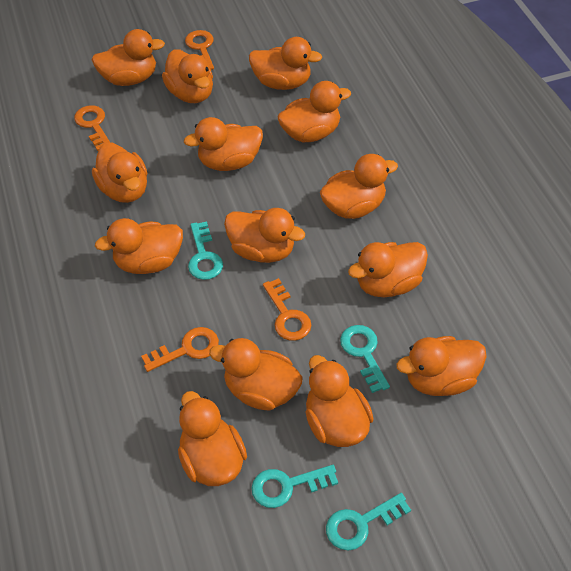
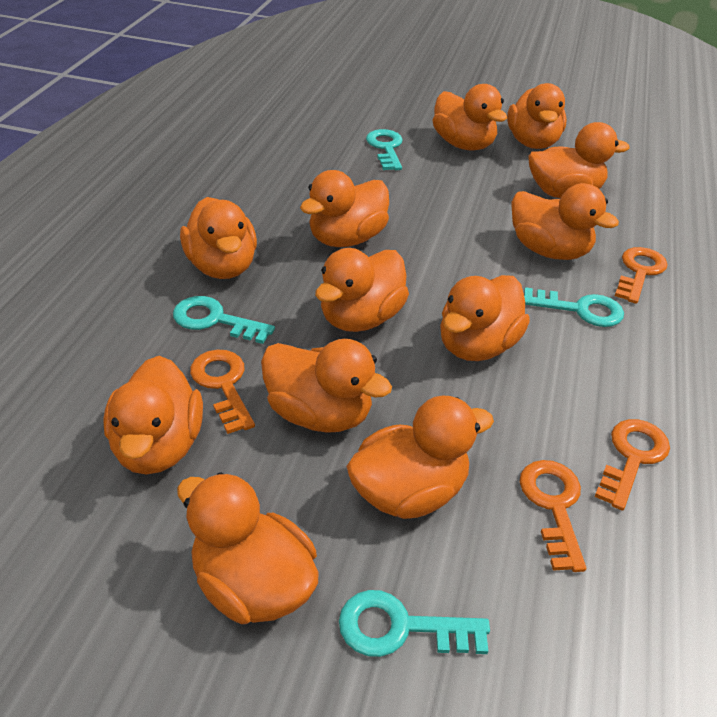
orange duck: 14 -> 12

